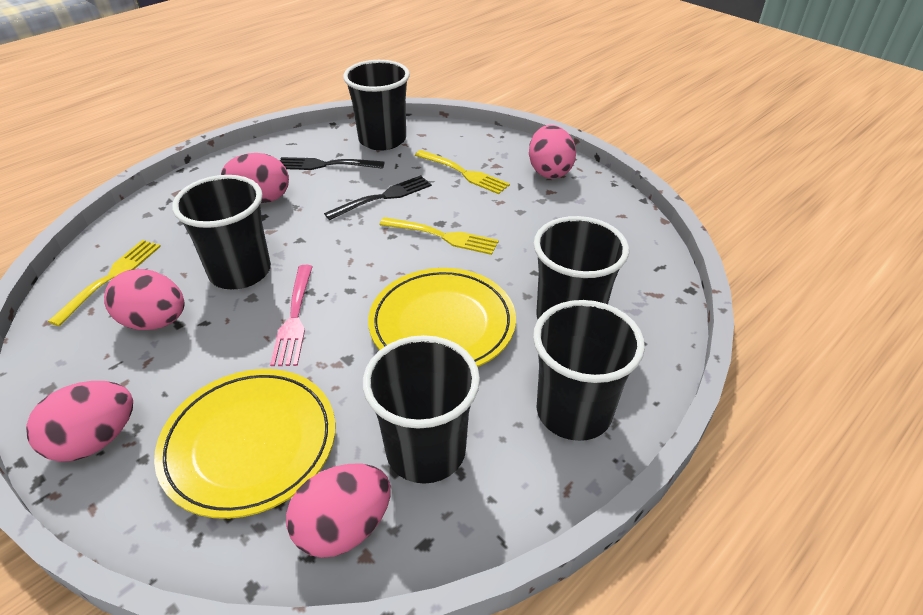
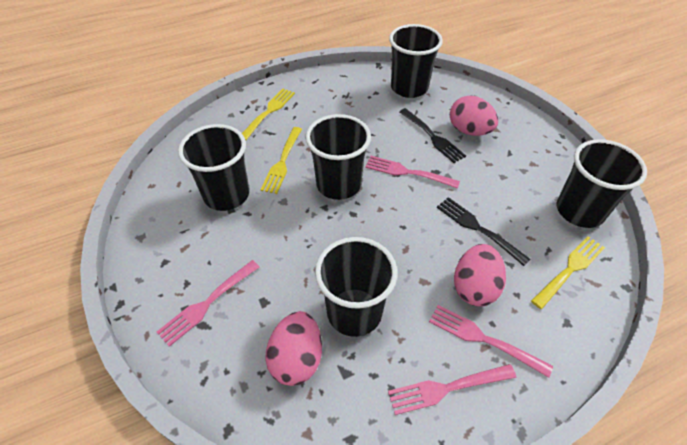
pink egg: 5 -> 3
pink fork: 1 -> 4
yellow plate: 2 -> 0

